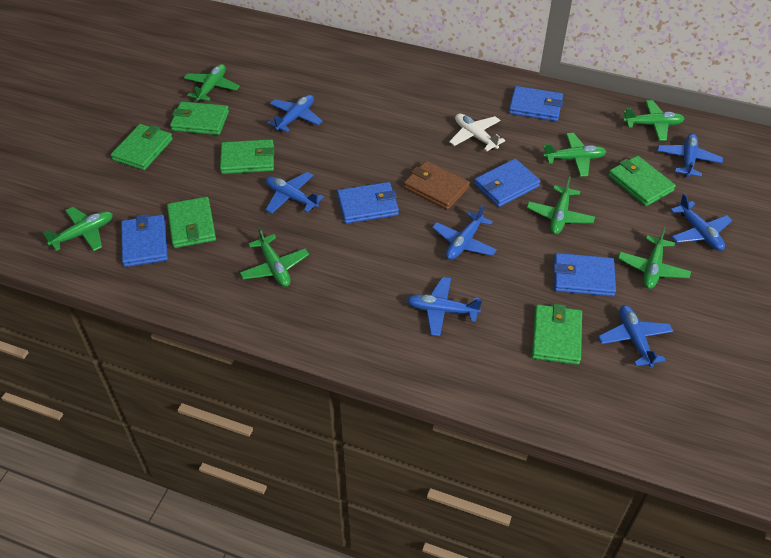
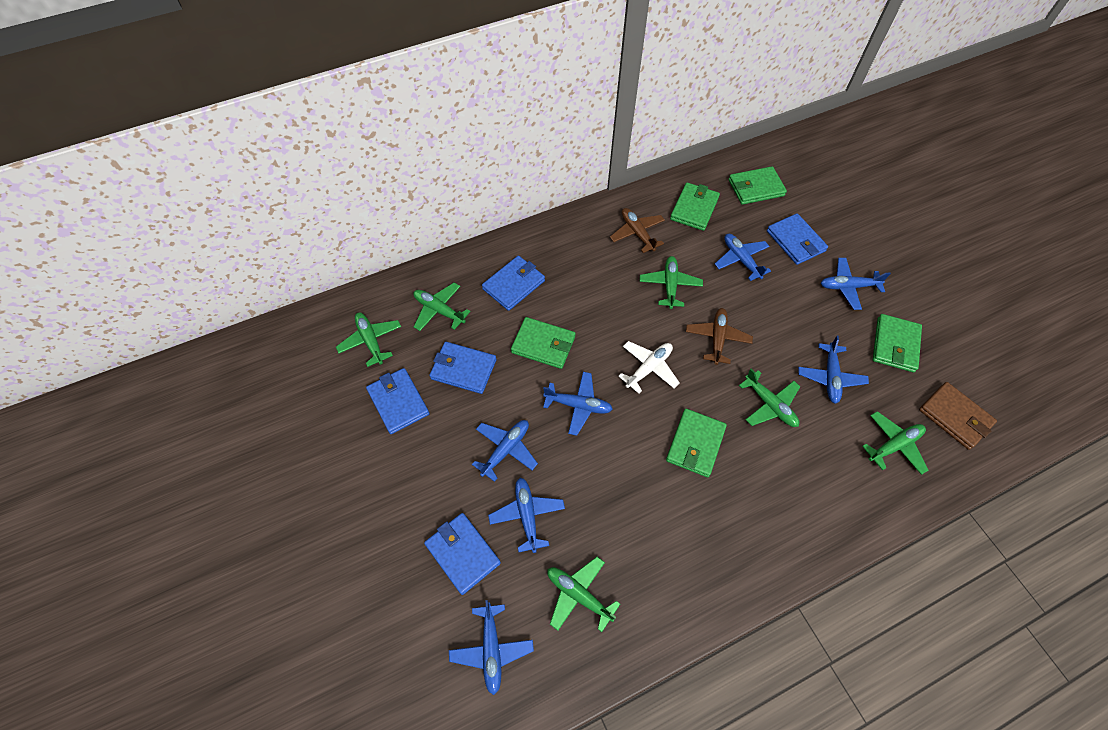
brown plane: 0 -> 2
green plane: 7 -> 6
green wallet: 6 -> 5

